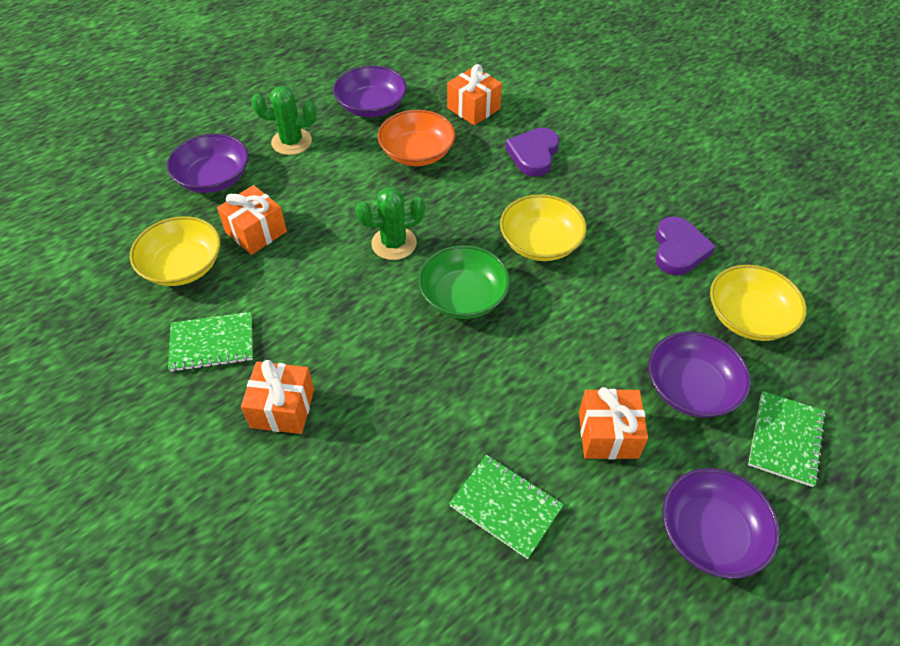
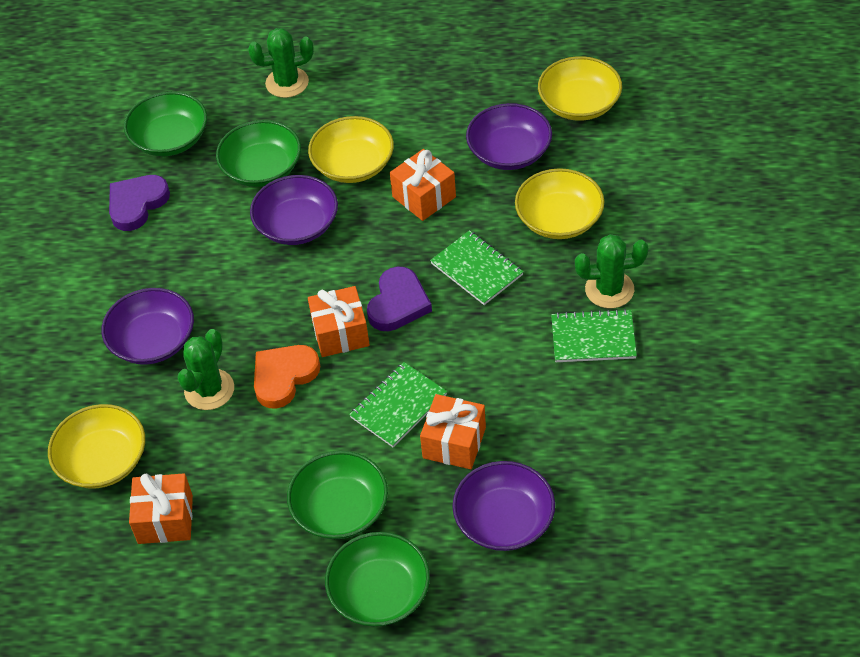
green bowl: 1 -> 4
green cactus: 2 -> 3
orange bowl: 1 -> 0
orange heart: 0 -> 1
yellow bowl: 3 -> 4

